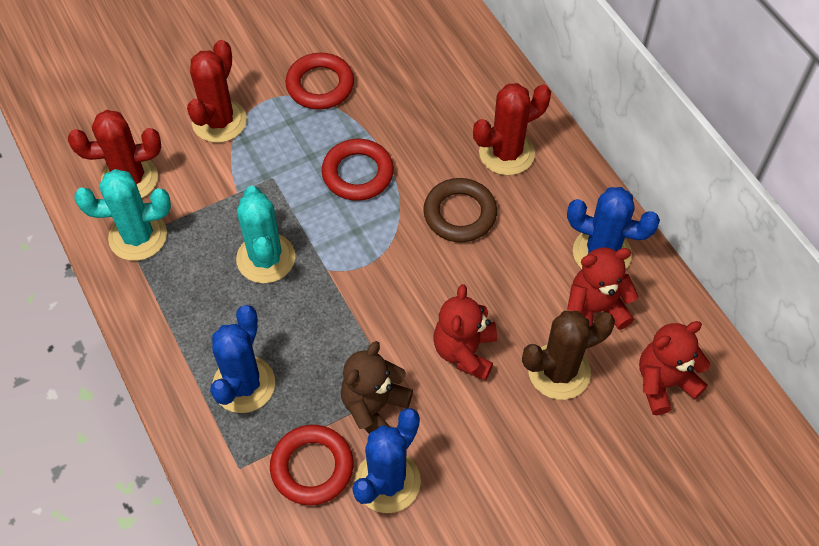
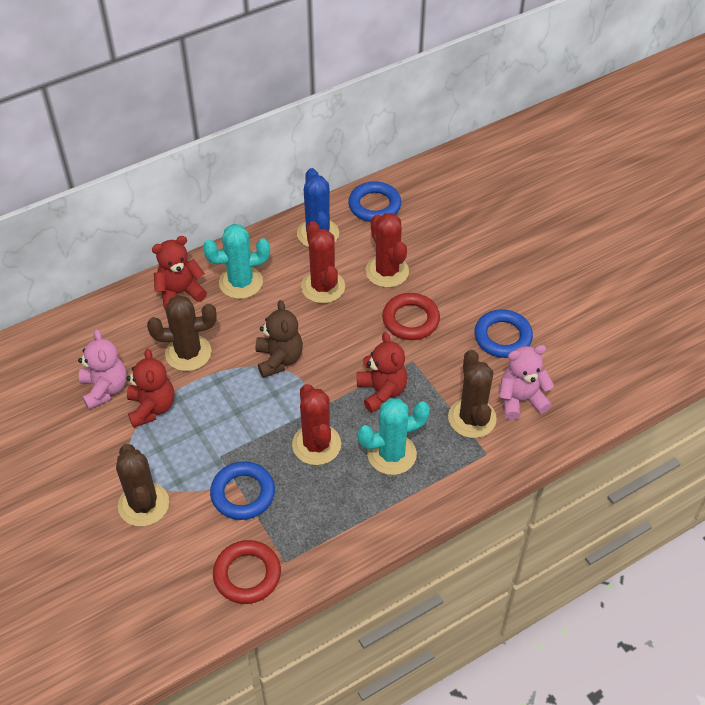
blue cactus: 3 -> 1
blue ring: 0 -> 3
brown cactus: 1 -> 3
brown ring: 1 -> 0
pink teddy bear: 0 -> 2
red ring: 3 -> 2

